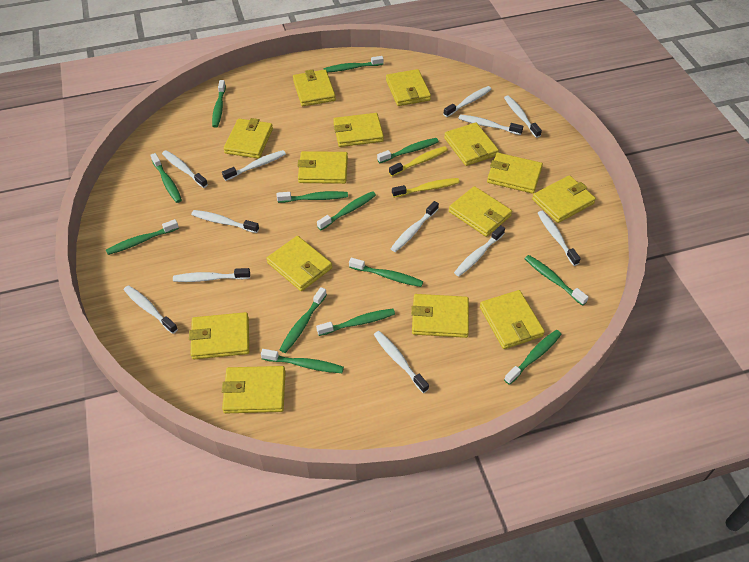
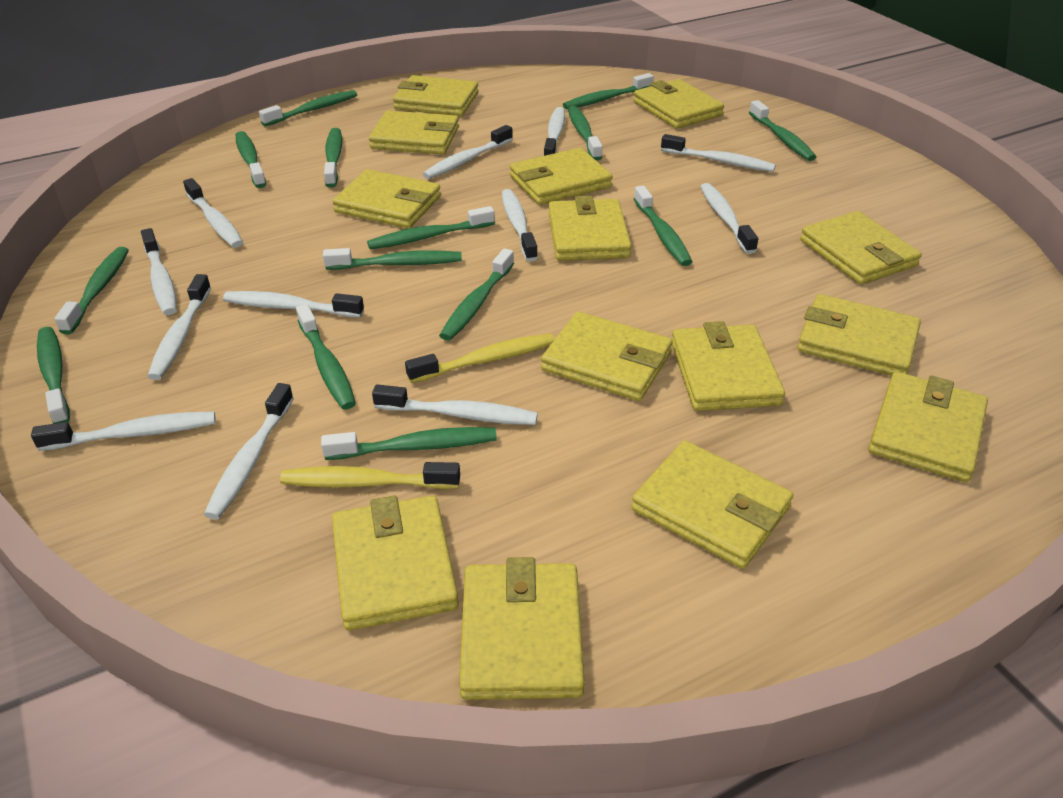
green toothbrush: 13 -> 14

